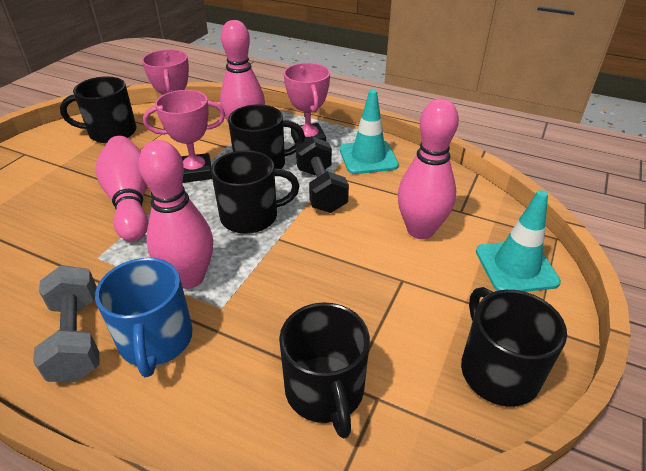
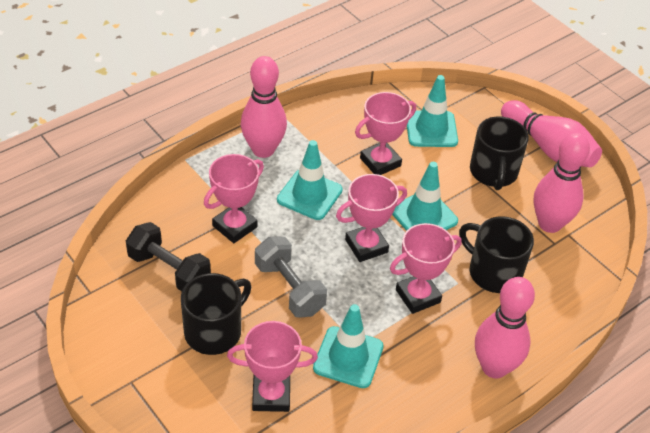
black mug: 5 -> 3
blue mug: 1 -> 0
pink trophy: 3 -> 5
turquoise traffic cone: 2 -> 4

